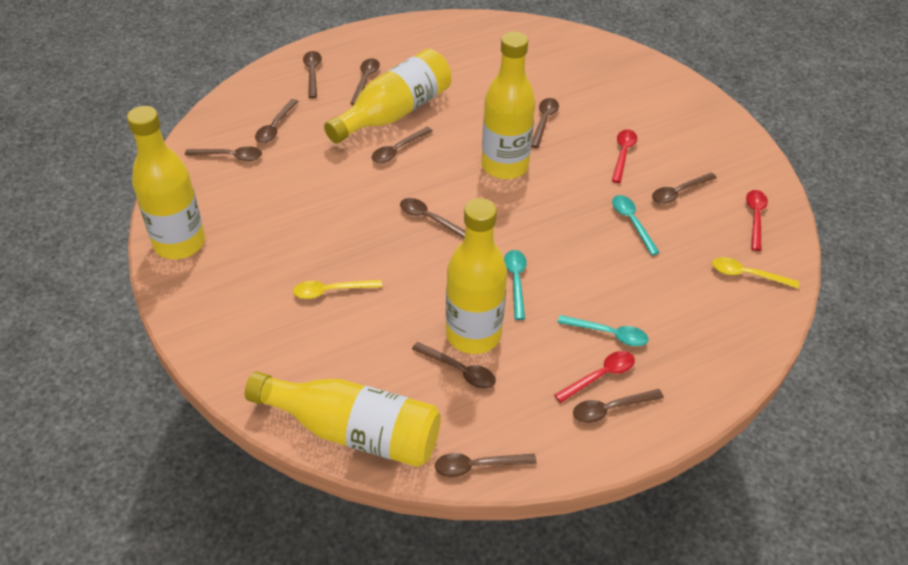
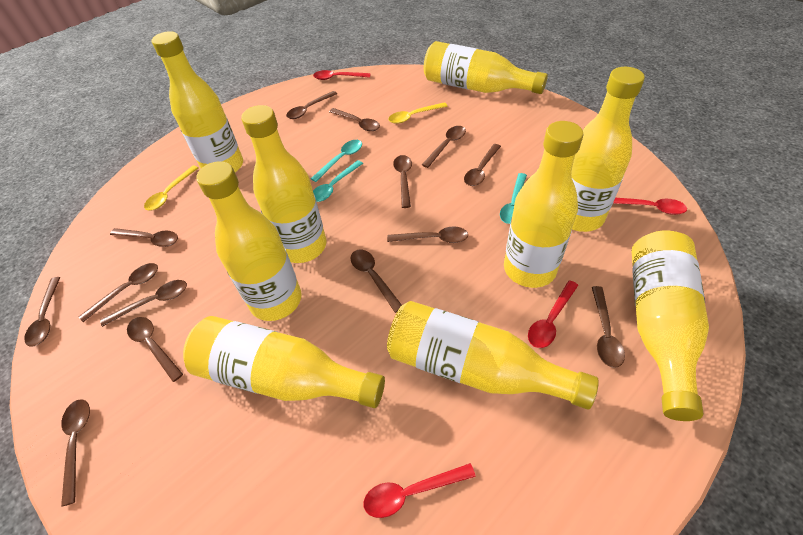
brown spoon: 11 -> 14
red spoon: 3 -> 4
yellow bottle: 5 -> 9

